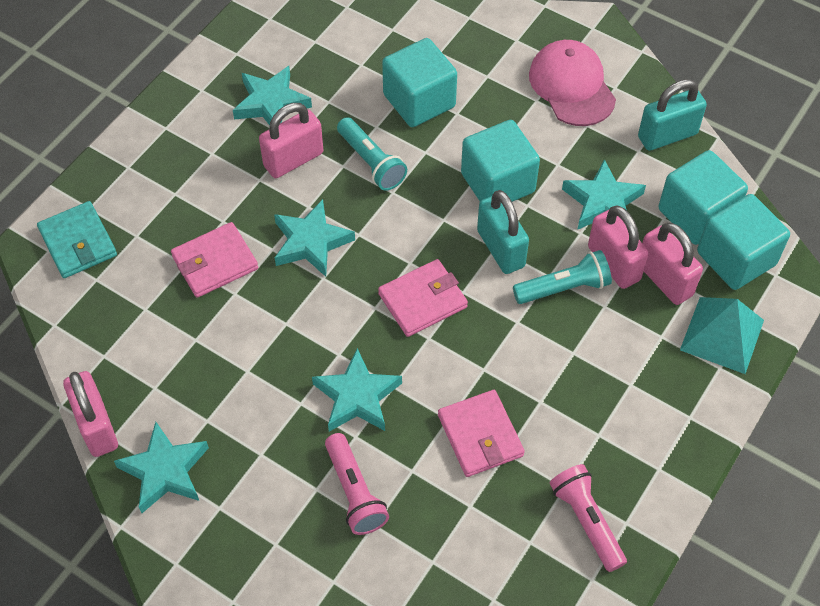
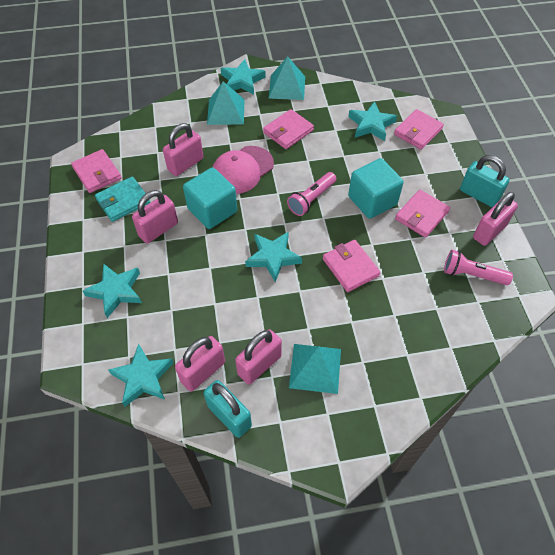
pink padlock: 4 -> 5
pink wallet: 3 -> 5
turquoise cube: 4 -> 2
turquoise flashlight: 2 -> 0
turquoise pyramid: 1 -> 3

